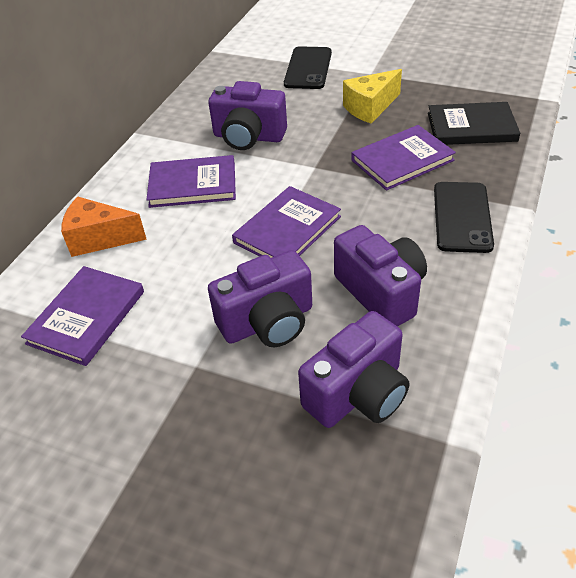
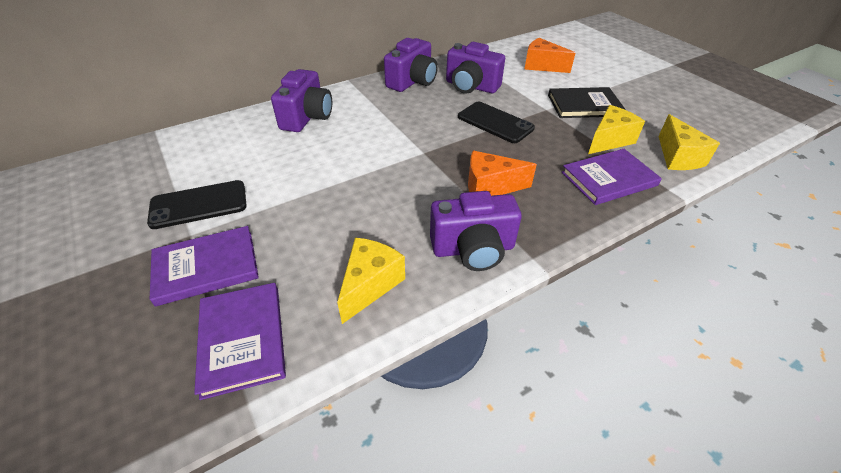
orange cheese: 1 -> 2
purple book: 4 -> 3
yellow cheese: 1 -> 3

